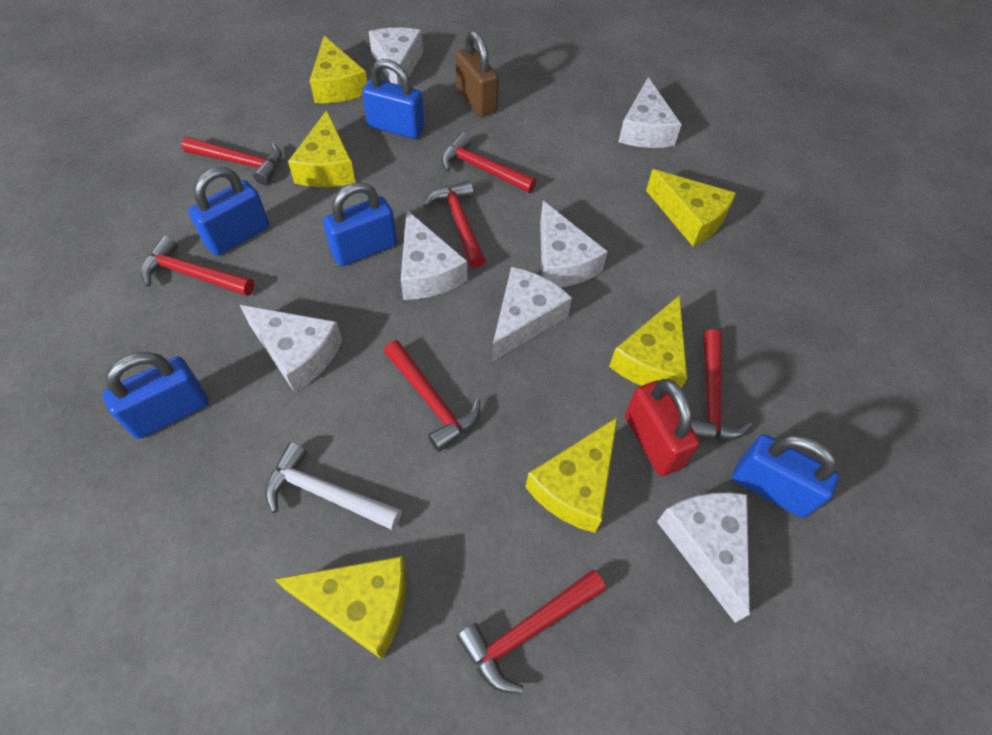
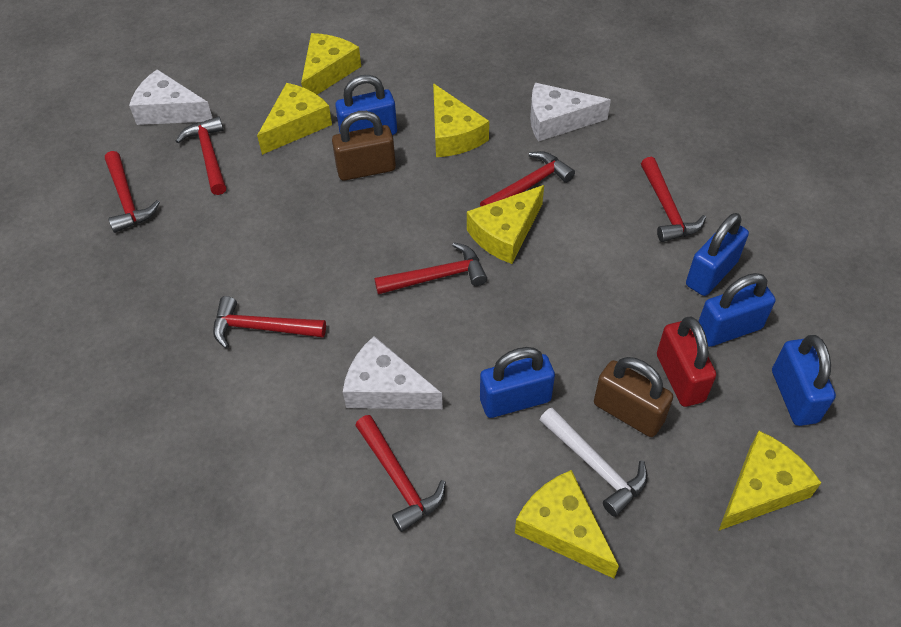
brown padlock: 1 -> 2
white cheese: 7 -> 3

